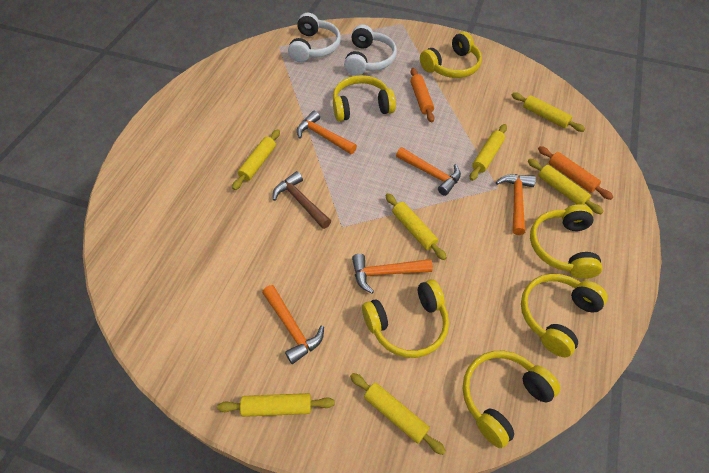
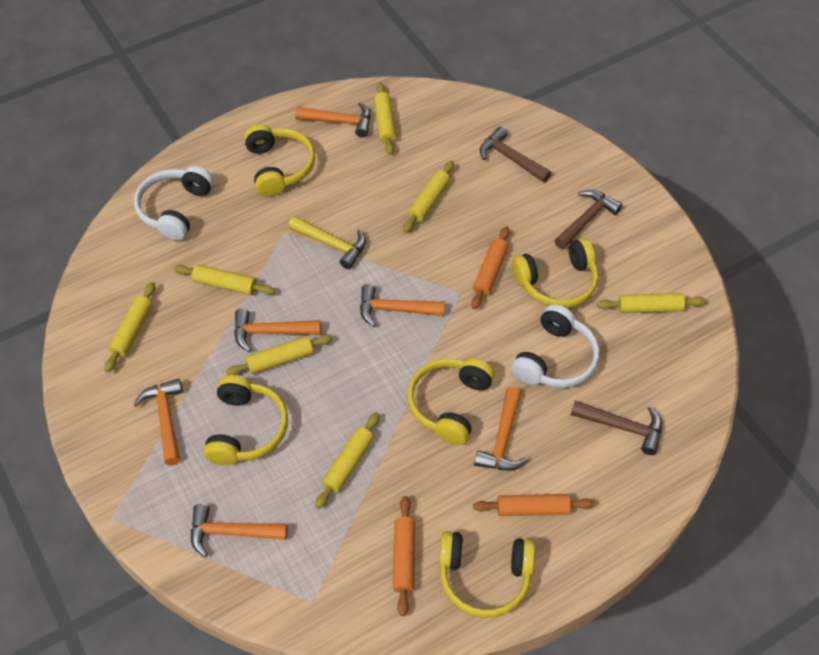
brown hammer: 1 -> 3
orange hammer: 5 -> 6
orange rolling pin: 2 -> 3
yellow hammer: 0 -> 1
yellow headphones: 6 -> 5

